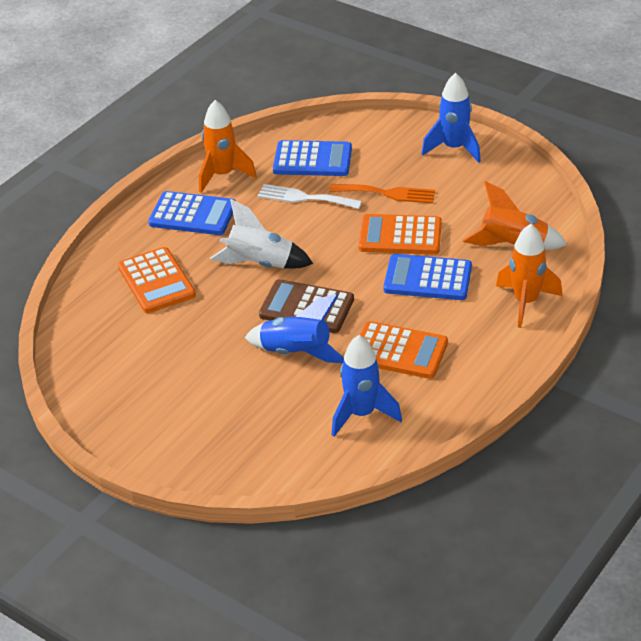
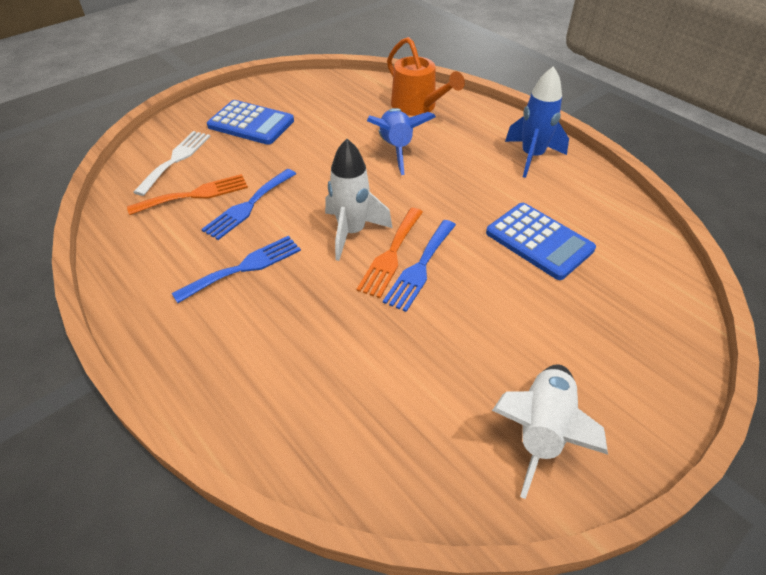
blue calculator: 3 -> 2
blue fork: 0 -> 3
blue rocket: 3 -> 2
brown calculator: 1 -> 0
orange calculator: 3 -> 0
orange fork: 1 -> 2
orange rocket: 3 -> 0
orange watering can: 0 -> 1
white rocket: 1 -> 2

